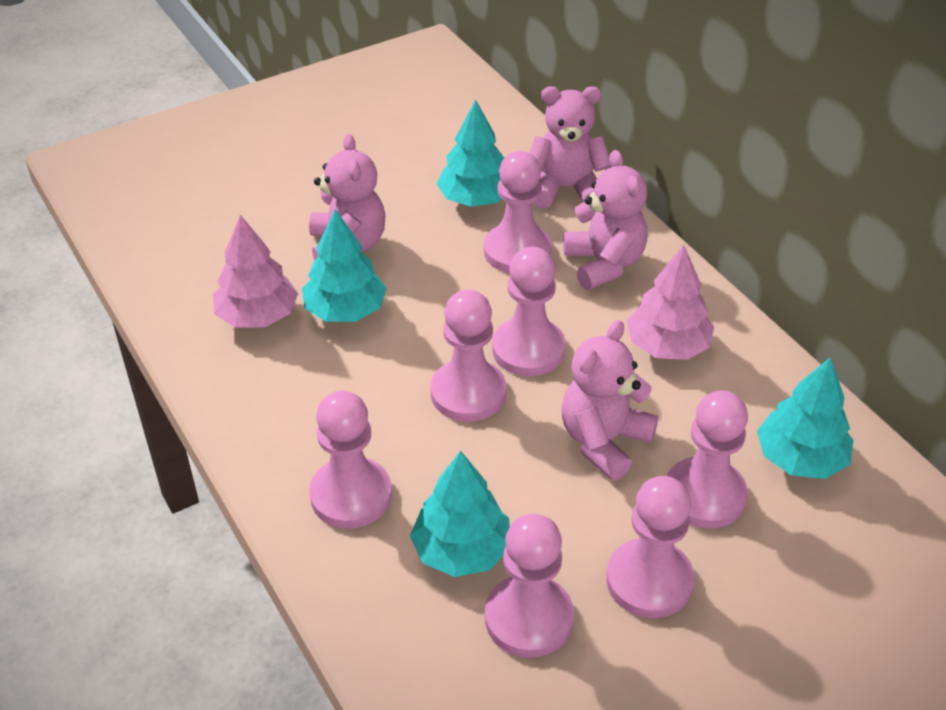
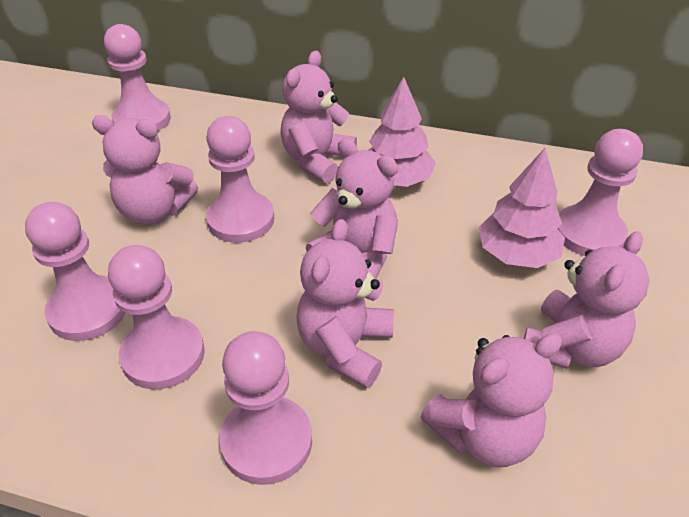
pink pawn: 7 -> 6
pink teddy bear: 4 -> 6
turquoise tree: 4 -> 0

